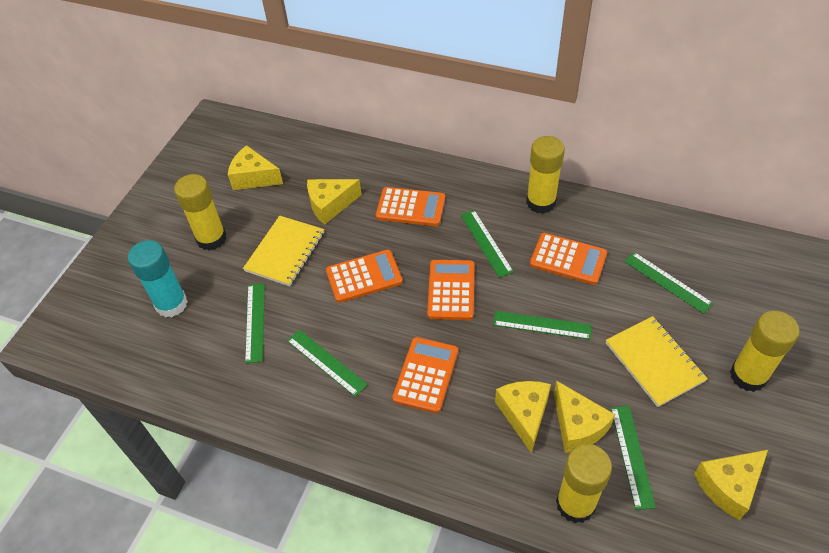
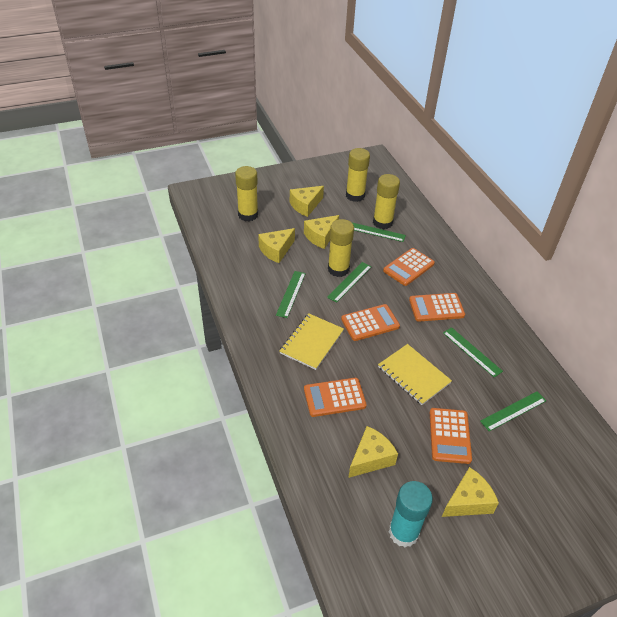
green ruler: 6 -> 5

